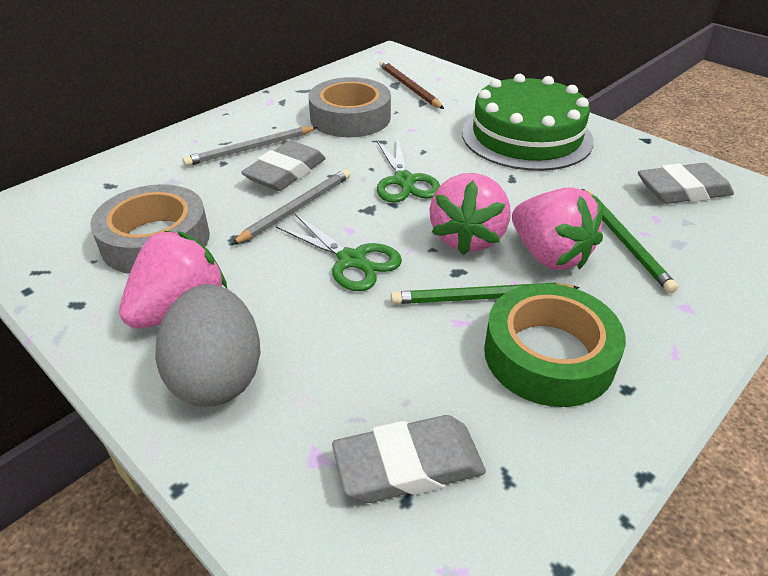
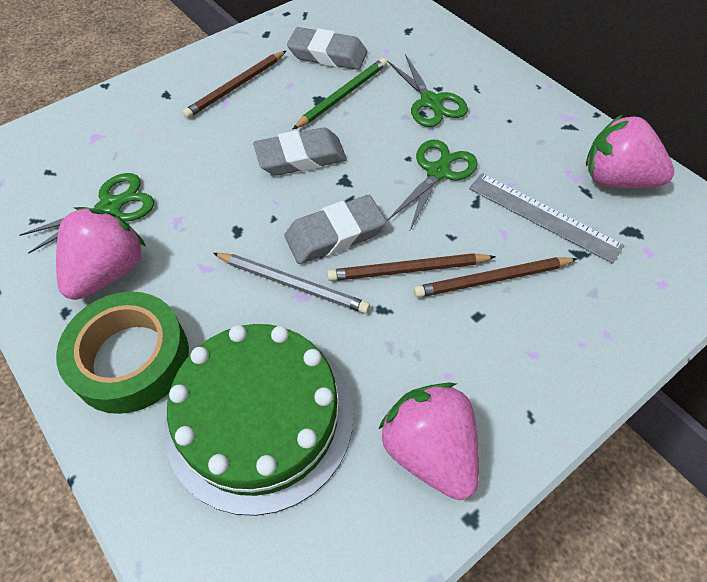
brown pencil: 1 -> 3
green pencil: 2 -> 1
green scissors: 2 -> 3
grey egg: 1 -> 0
grey pencil: 2 -> 1
grey ruler: 0 -> 1
grey tape: 2 -> 0

